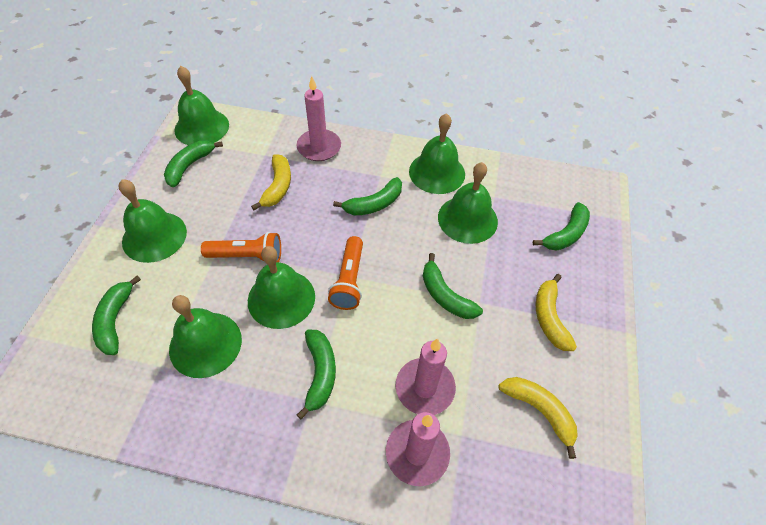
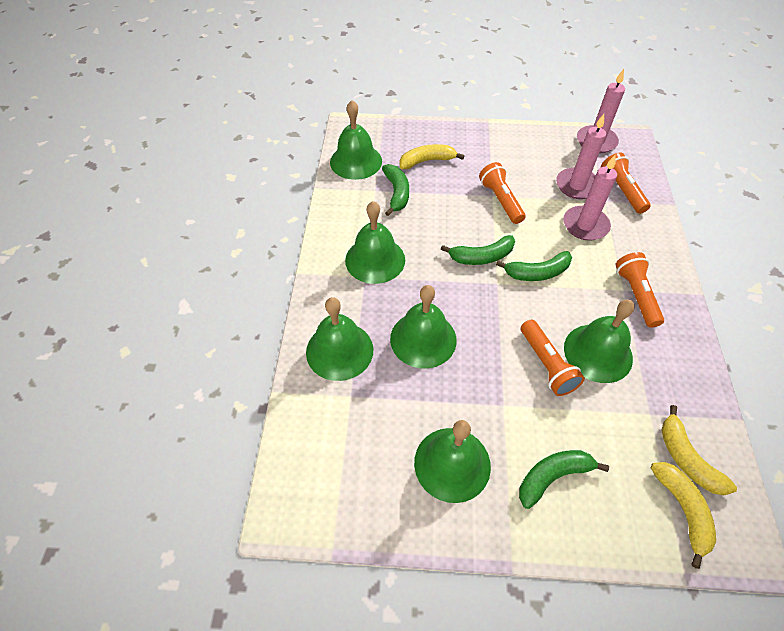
green banana: 6 -> 4
orange flashlight: 2 -> 4

